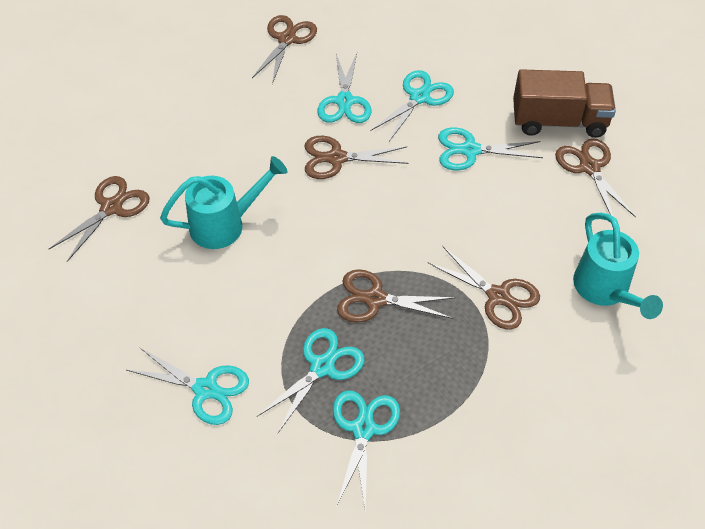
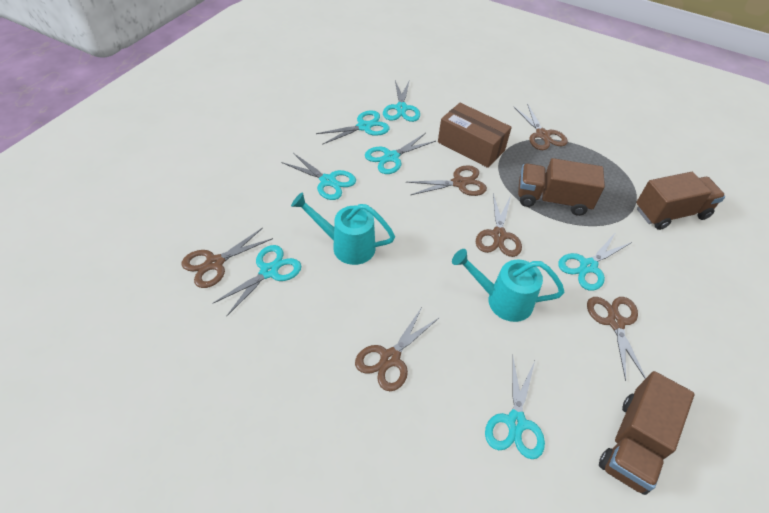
brown box: 0 -> 1
brown truck: 1 -> 3
turquoise scissors: 6 -> 7

